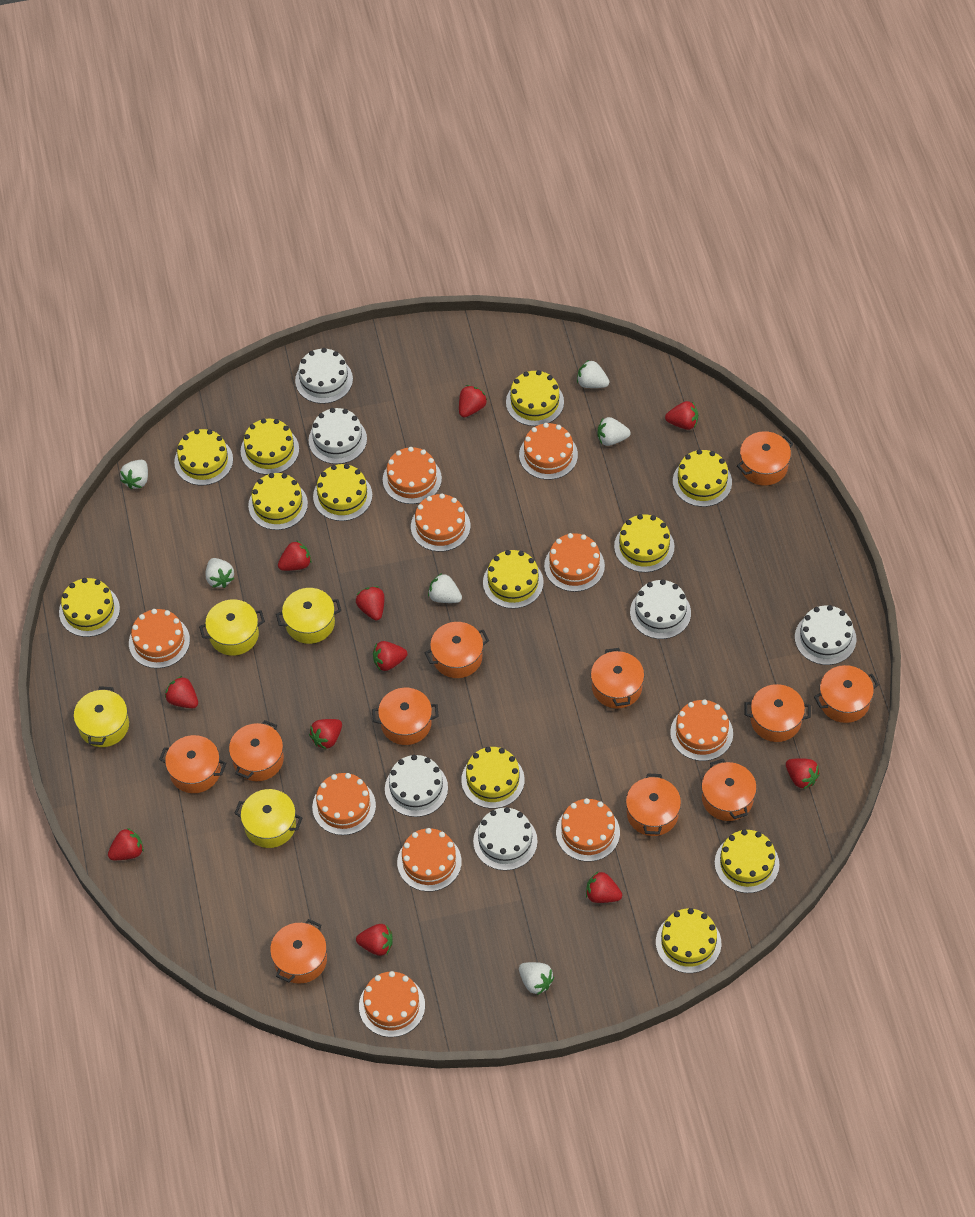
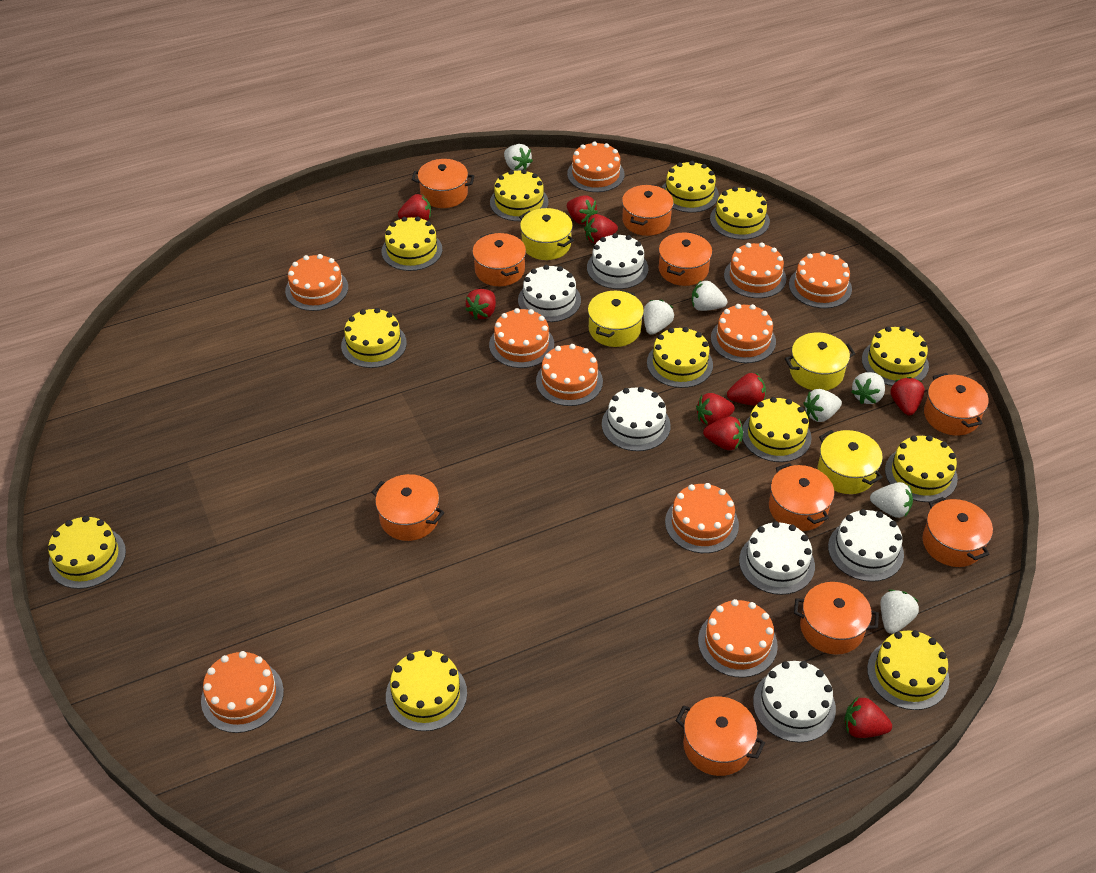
orange pot: 11 -> 10
red strawberry: 11 -> 9
white strawberry: 6 -> 7

